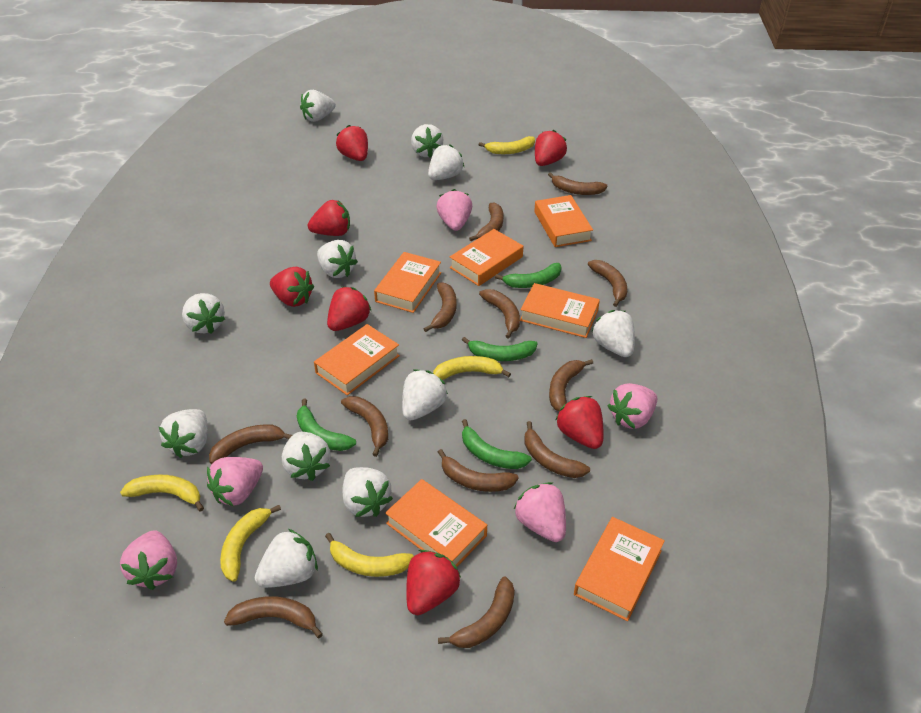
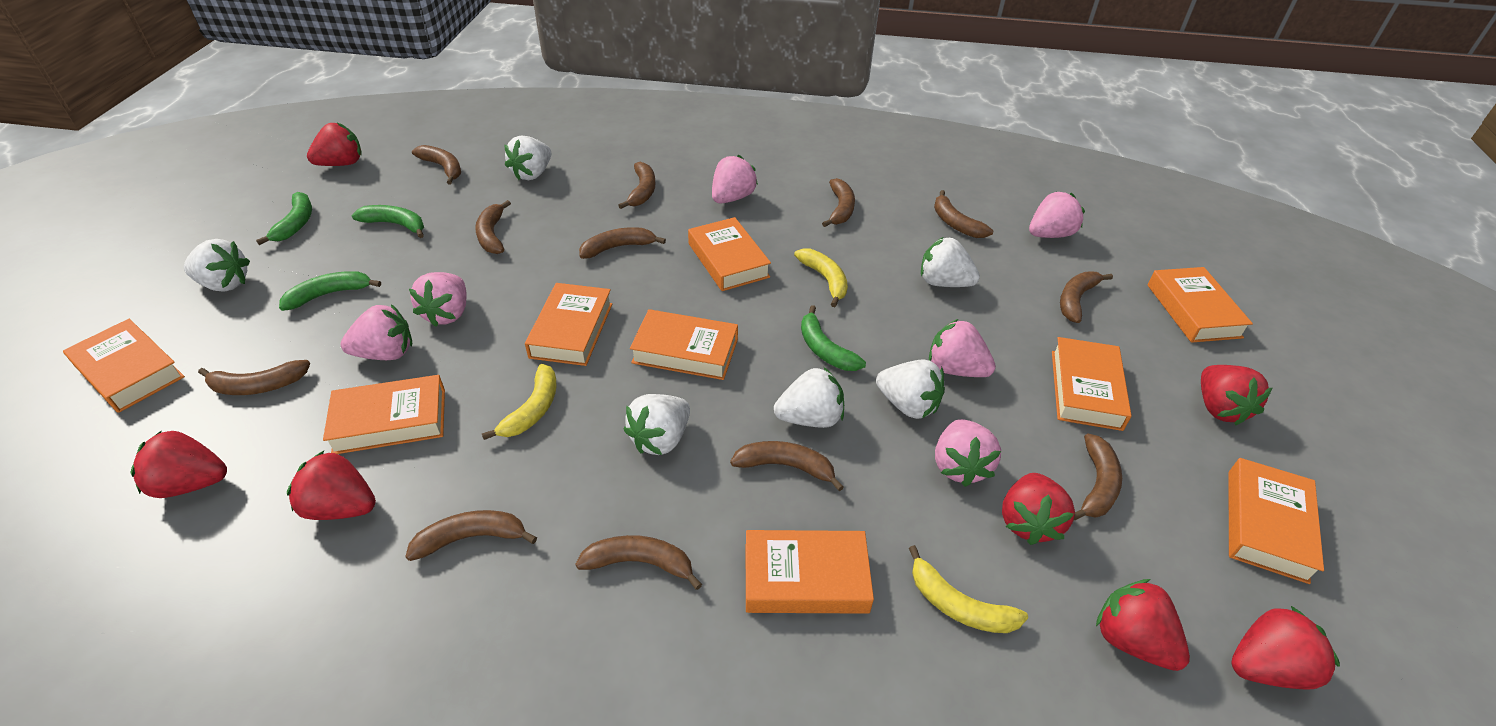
orange book: 7 -> 9
pink strawberry: 5 -> 6
white strawberry: 11 -> 6
yellow banana: 5 -> 3

